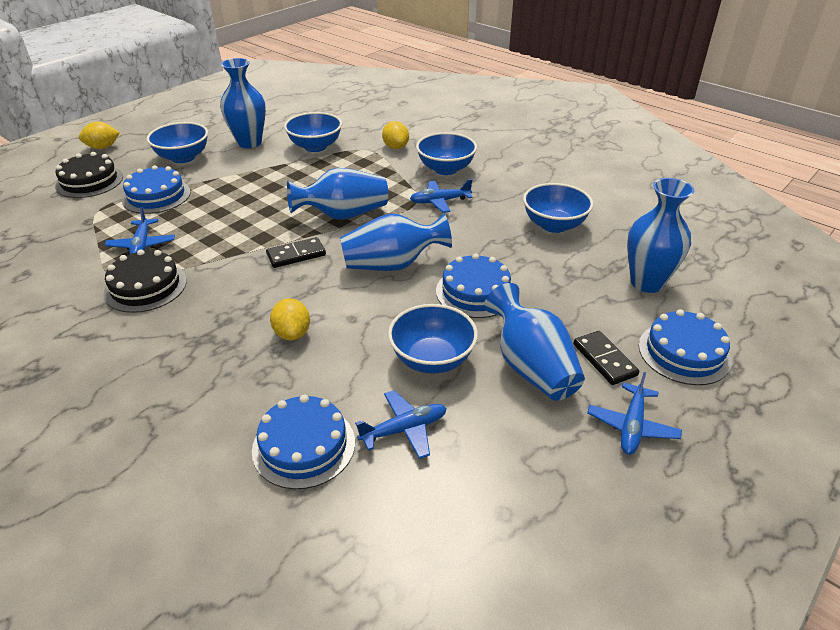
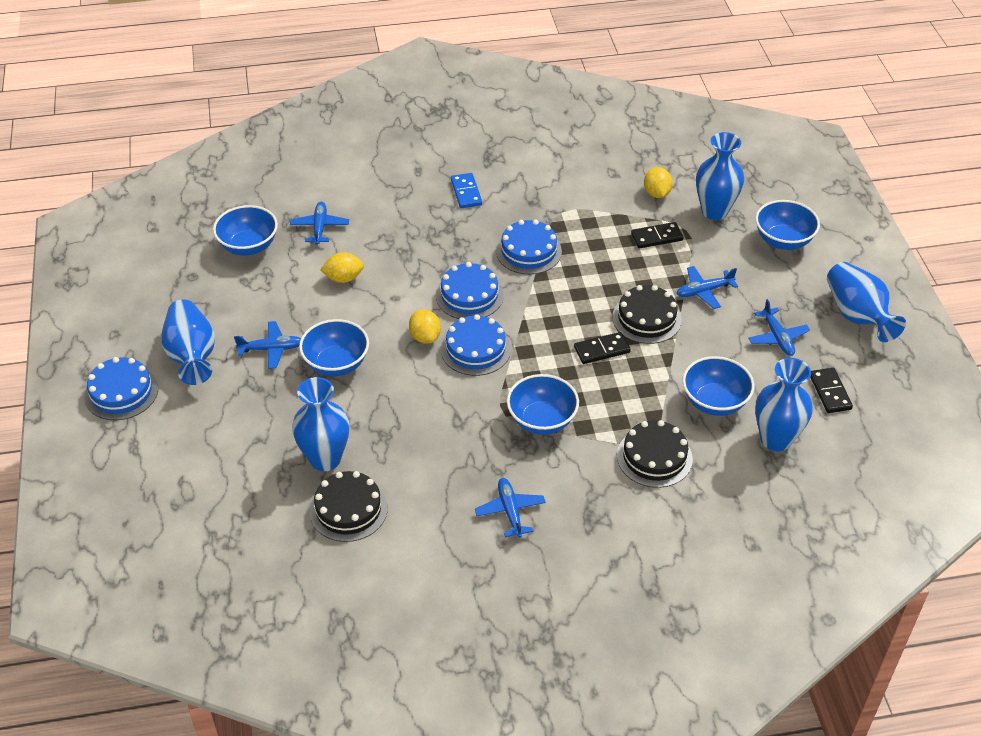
black cake: 2 -> 3
black domino: 2 -> 3
blue domino: 0 -> 1
blue plane: 4 -> 5

